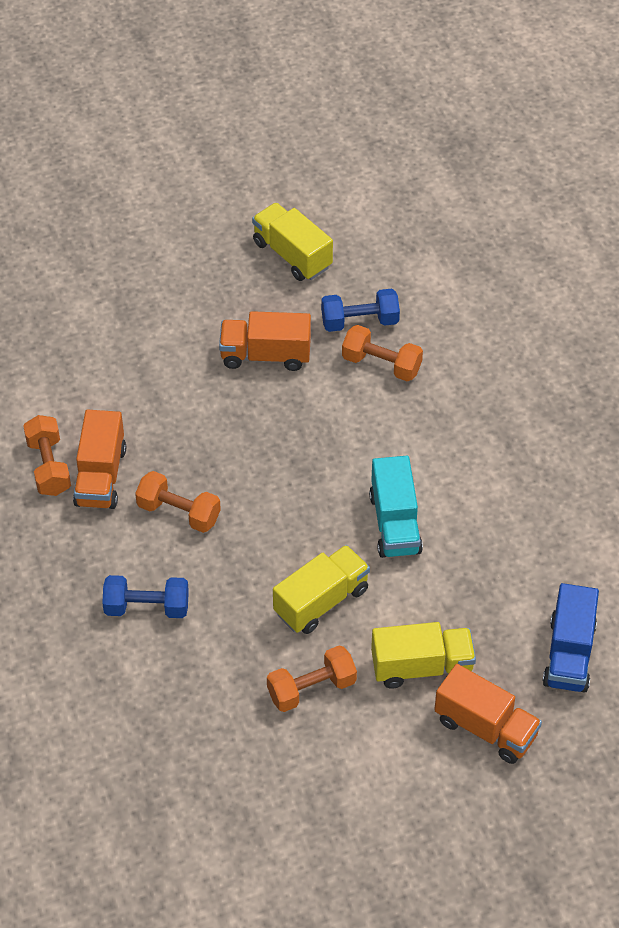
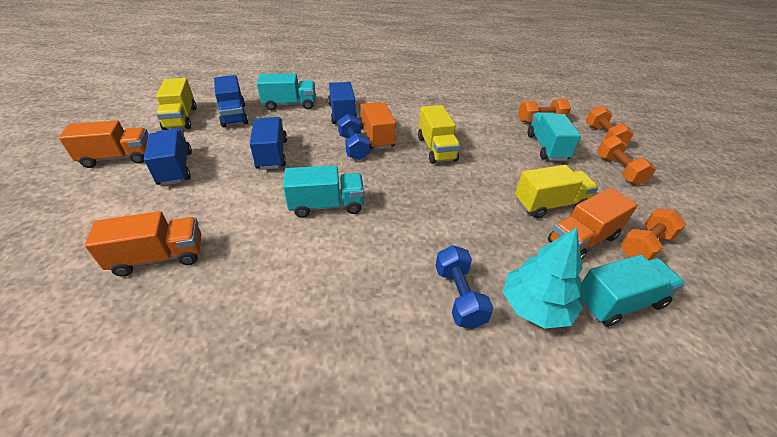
blue truck: 1 -> 4
orange truck: 3 -> 4
turquoise tree: 0 -> 1
turquoise truck: 1 -> 4

